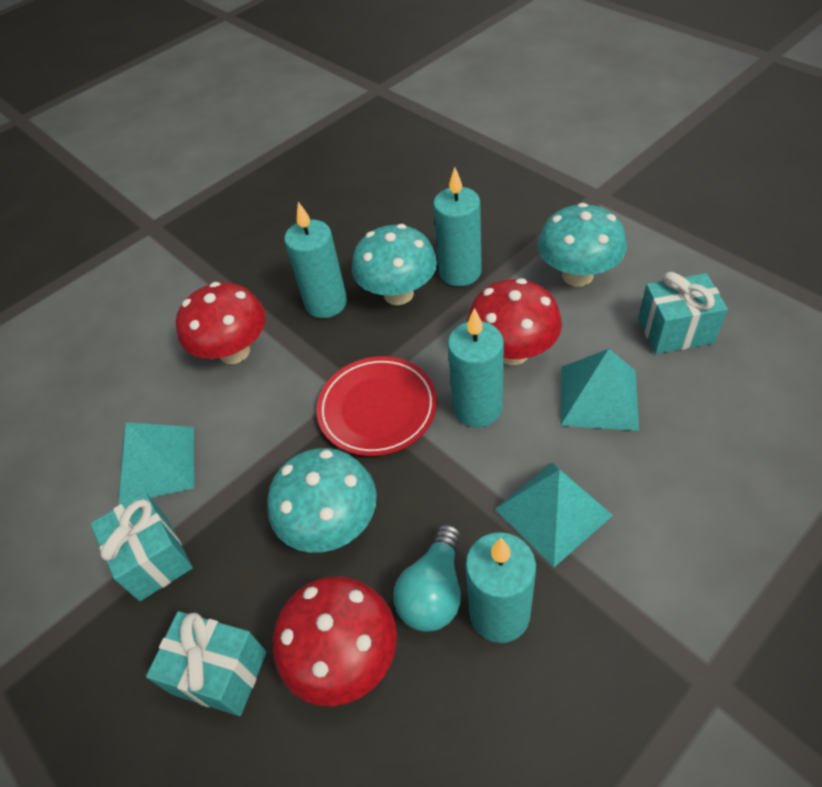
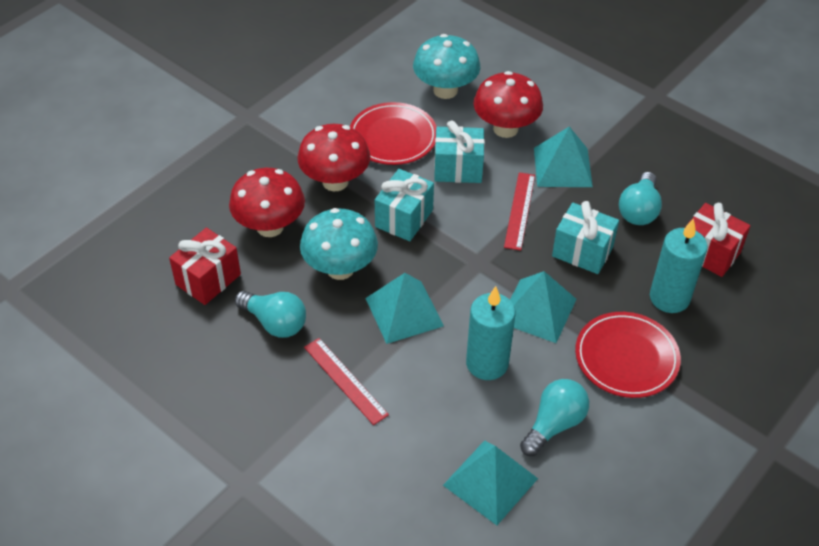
red gift: 0 -> 2
red plate: 1 -> 2
red ruler: 0 -> 2
turquoise candle: 4 -> 2
turquoise light bulb: 1 -> 3
turquoise mushroom: 3 -> 2
turquoise pyramid: 3 -> 4

